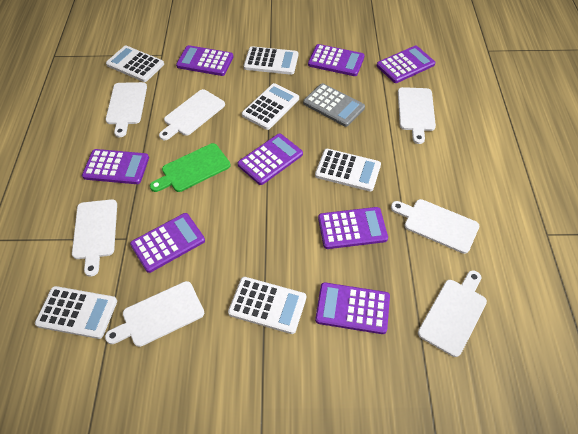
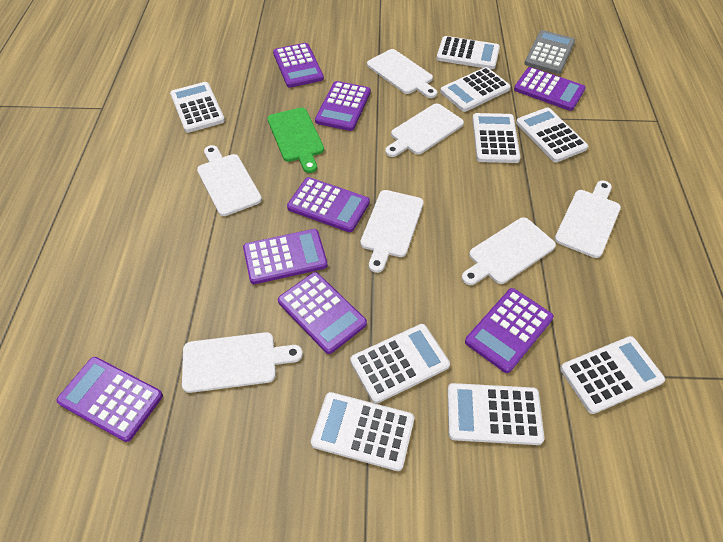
white calculator: 6 -> 9

